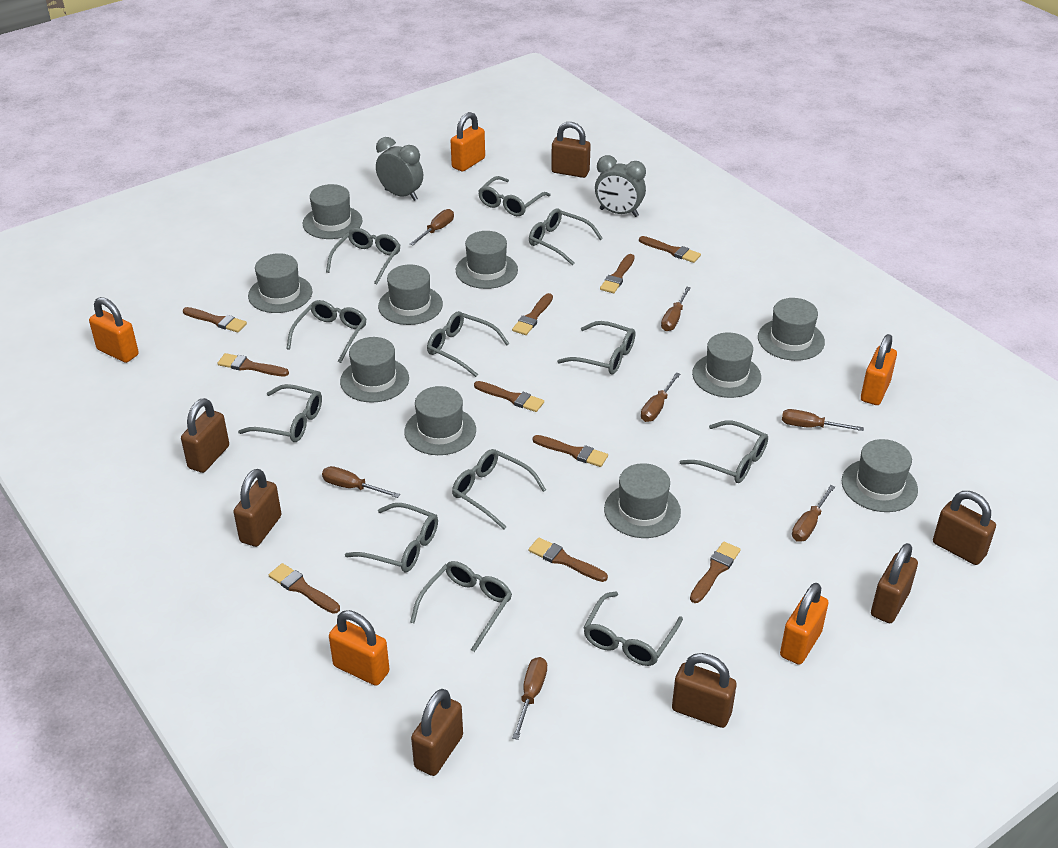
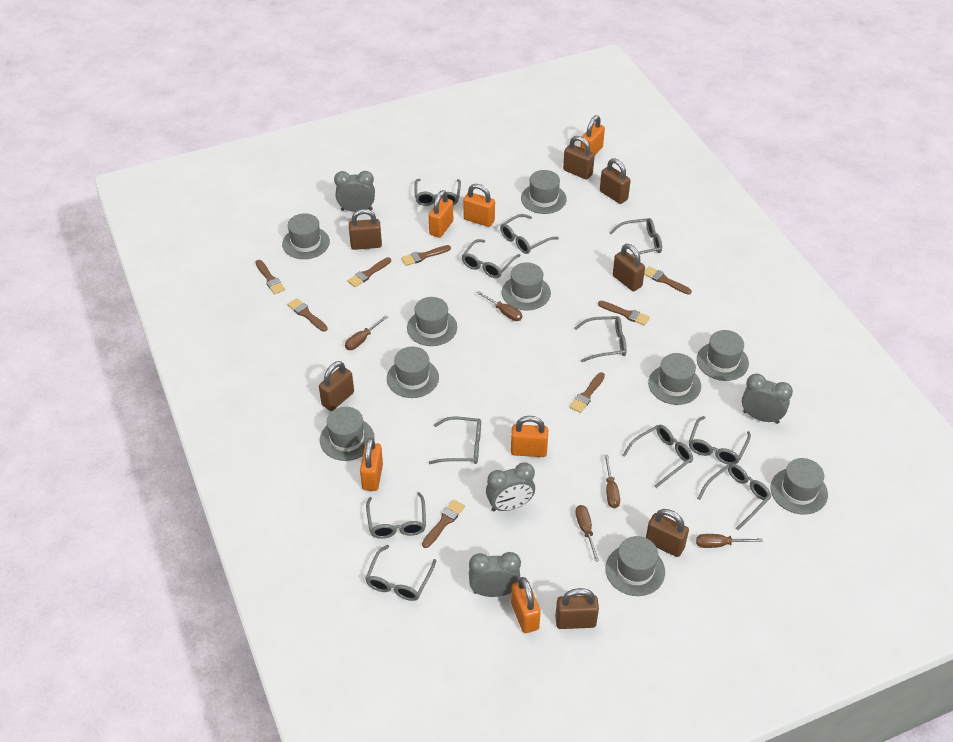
brown brush: 10 -> 8
brown screwdriver: 7 -> 5
grey clock: 2 -> 4
grey glasses: 12 -> 11
orange padlock: 5 -> 6

